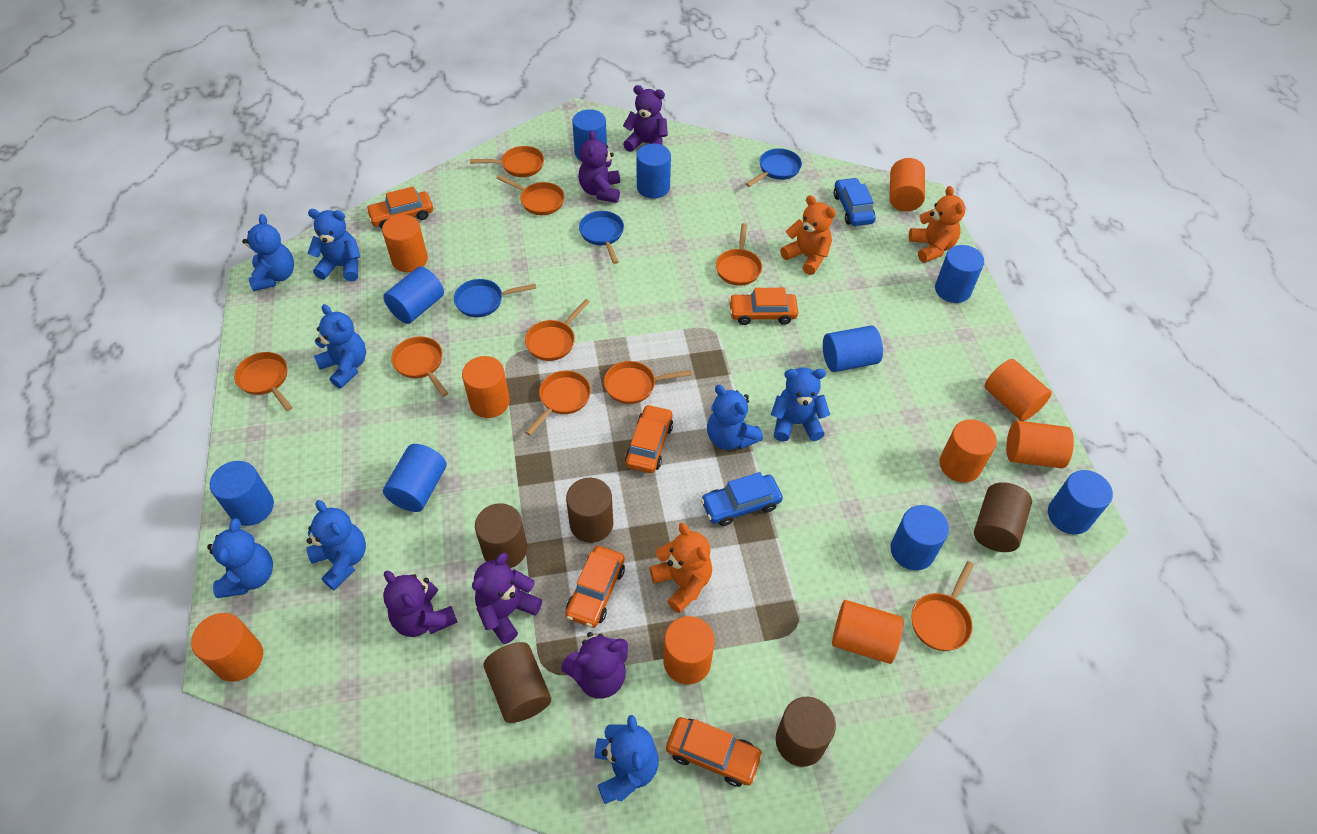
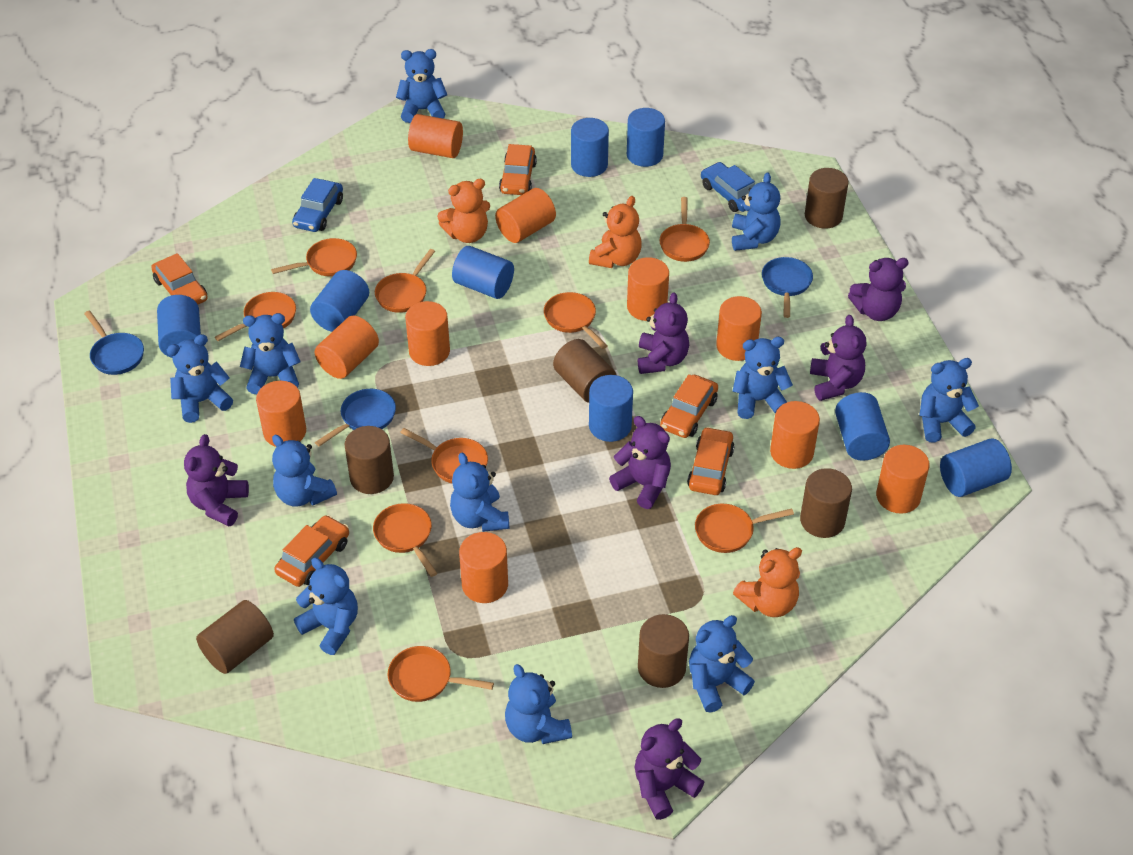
blue cylinder: 9 -> 8
blue teddy bear: 8 -> 11
brown cylinder: 5 -> 6
orange cylinder: 9 -> 10
purple teddy bear: 5 -> 6

